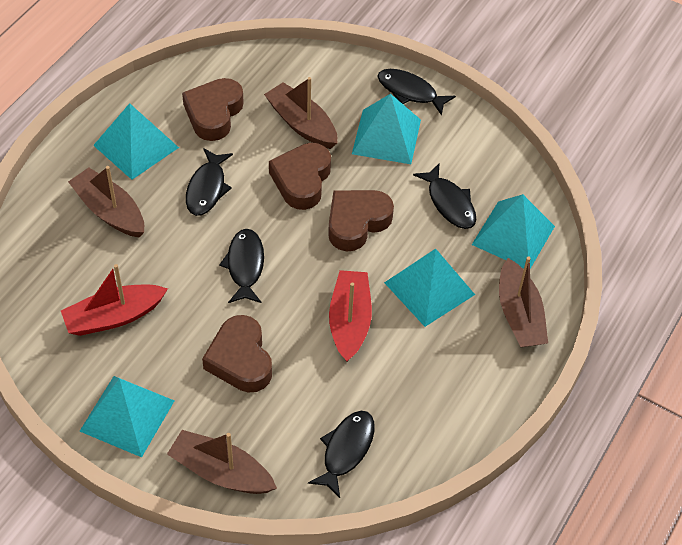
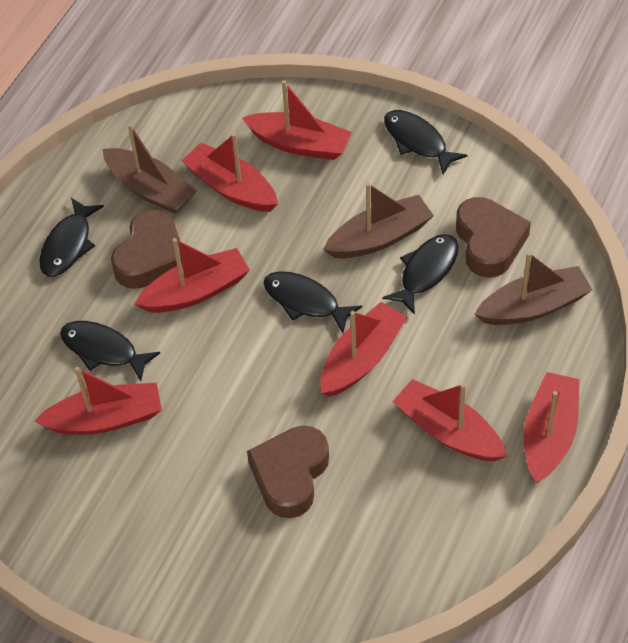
brown boat: 4 -> 3
brown heart: 4 -> 3
red boat: 2 -> 7
turquoise pyramid: 5 -> 0

